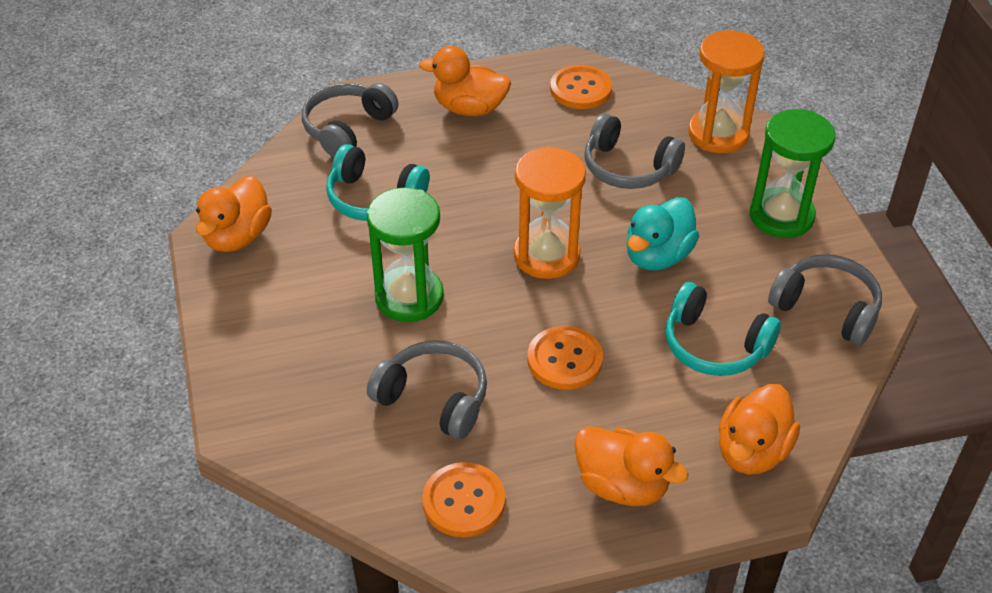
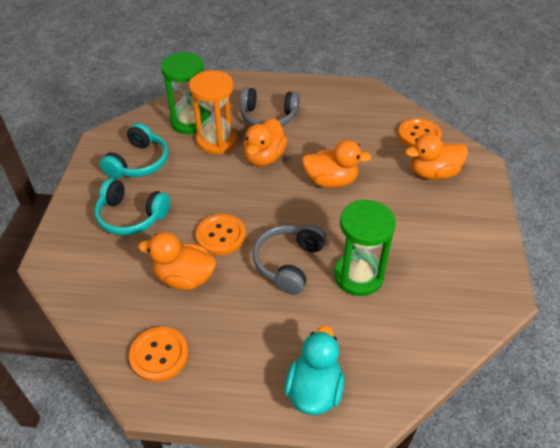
grey headphones: 4 -> 2
orange hourglass: 2 -> 1

